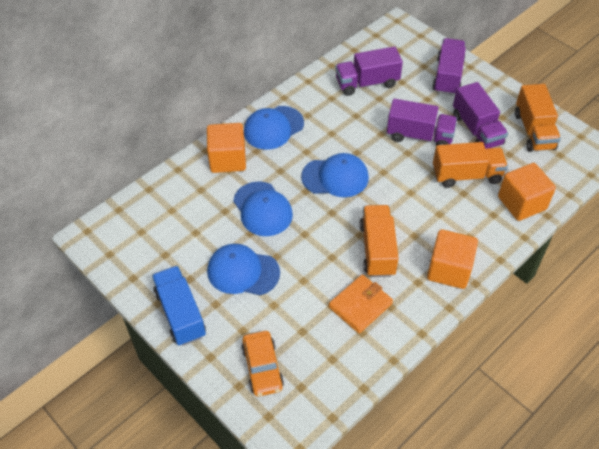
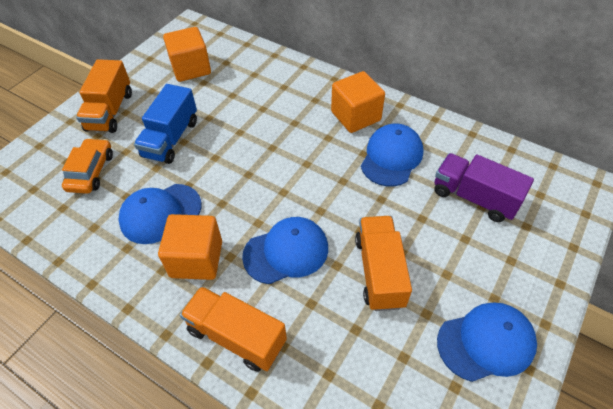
orange wallet: 1 -> 0
purple truck: 4 -> 1

